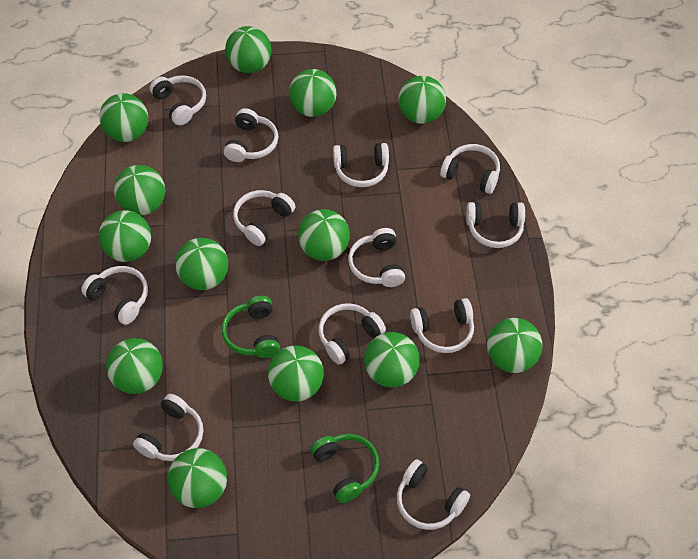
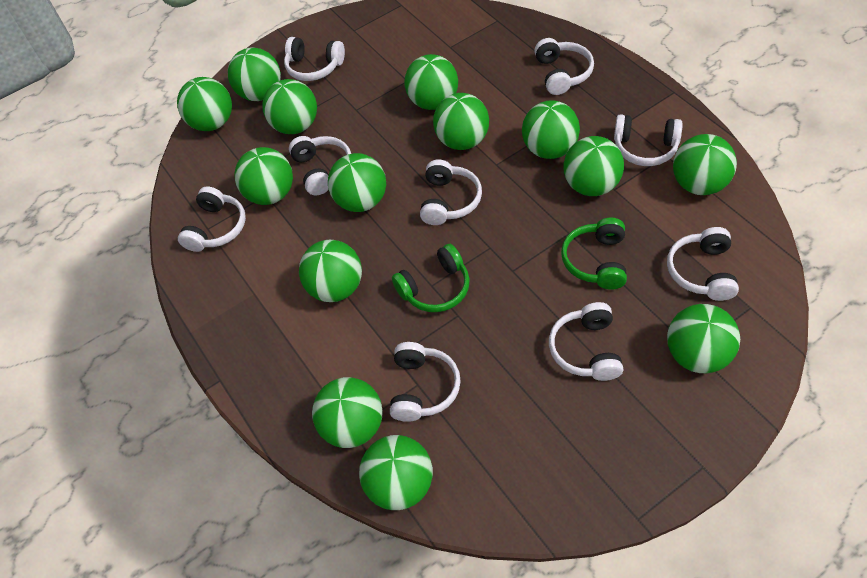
green ball: 13 -> 14
white headphones: 12 -> 9

